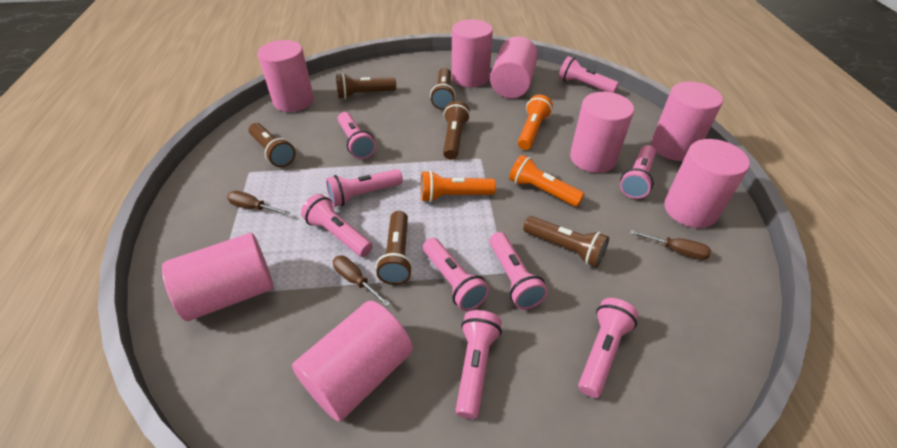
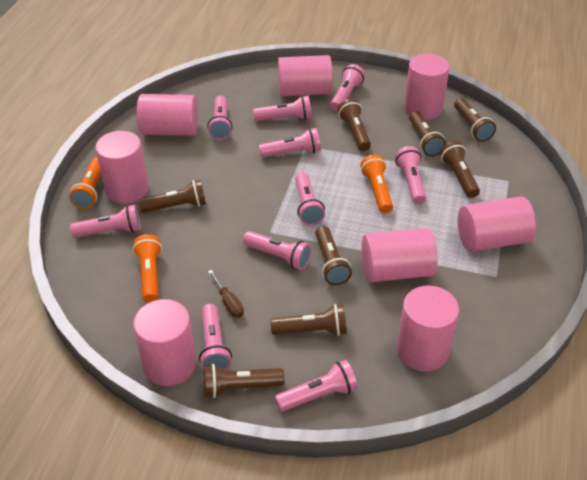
brown flashlight: 6 -> 8
brown screwdriver: 3 -> 1
pink flashlight: 9 -> 10

